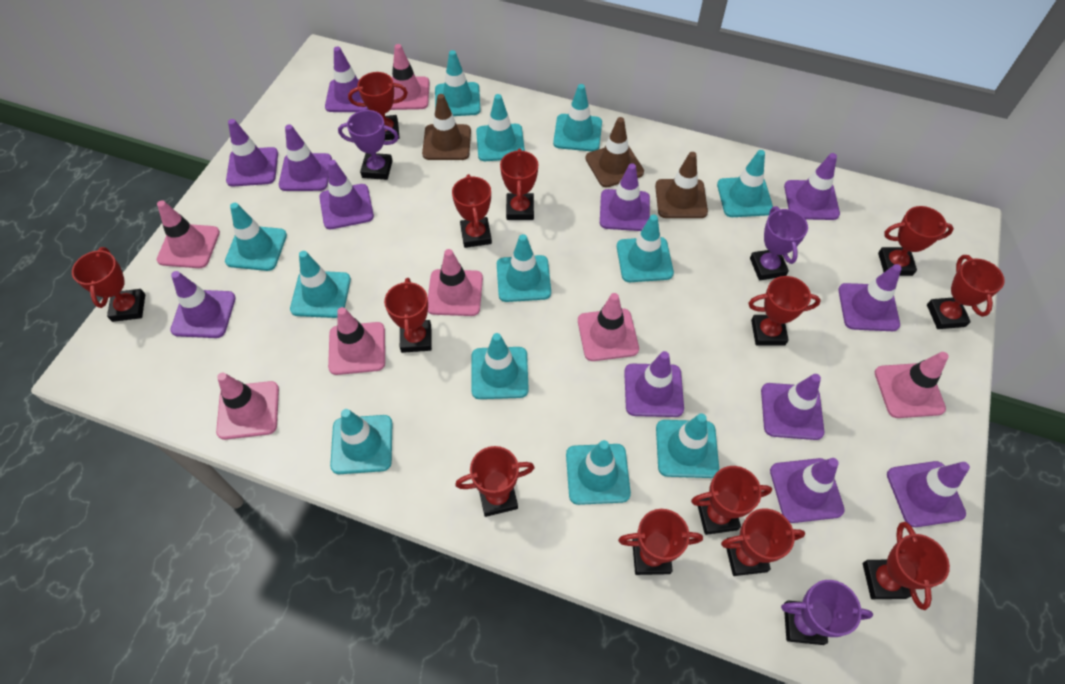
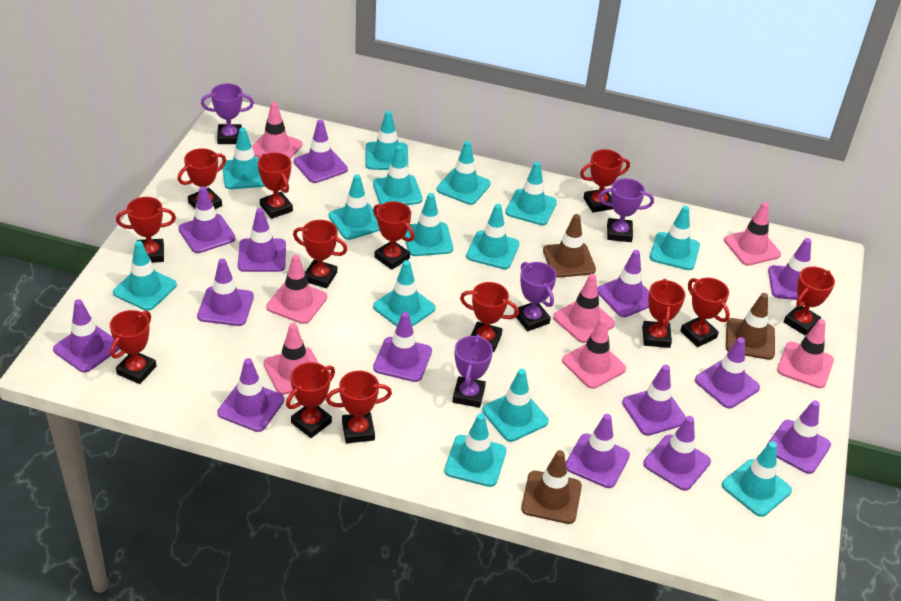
purple traffic cone: 12 -> 14
purple trophy: 3 -> 4
turquoise traffic cone: 12 -> 14

